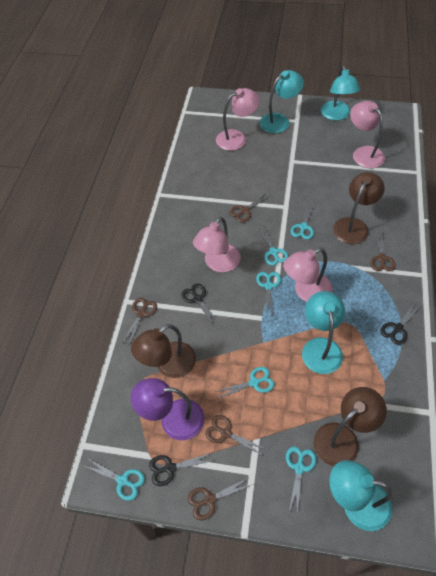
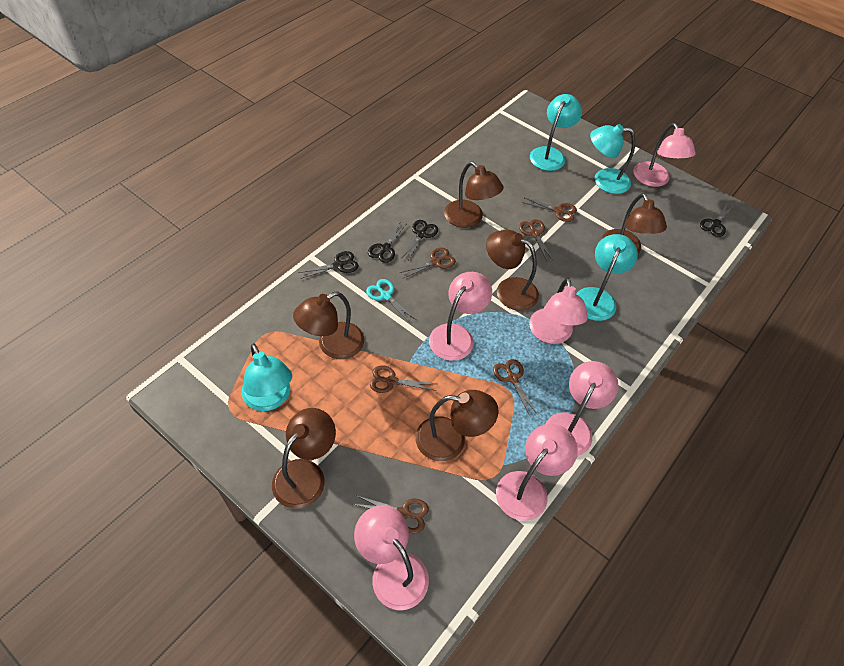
black scissors: 3 -> 4
brown lamp: 3 -> 6
brown scissors: 5 -> 6
pink lamp: 4 -> 6
purple lamp: 1 -> 0
turquoise scissors: 6 -> 1

